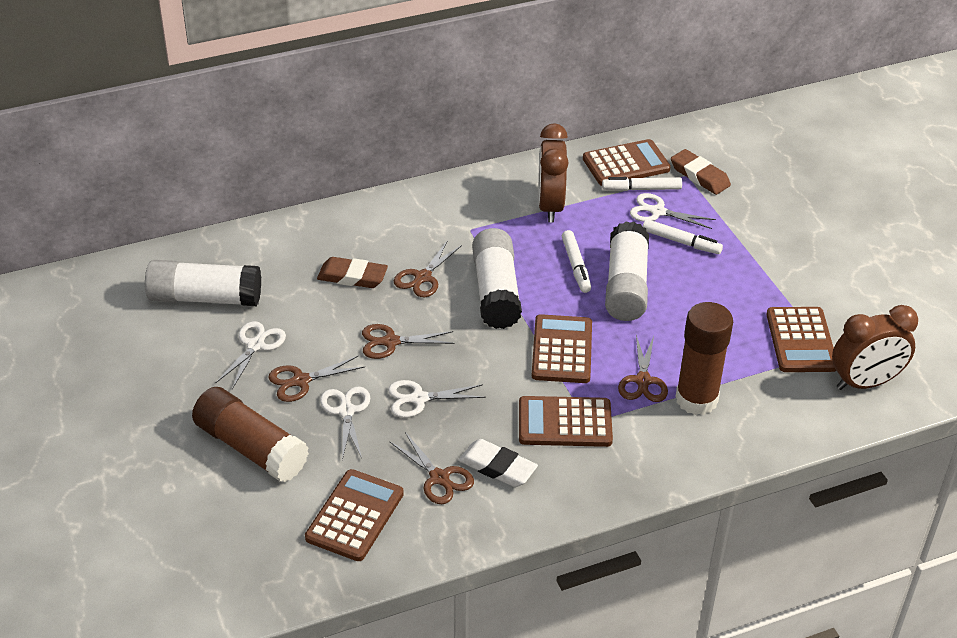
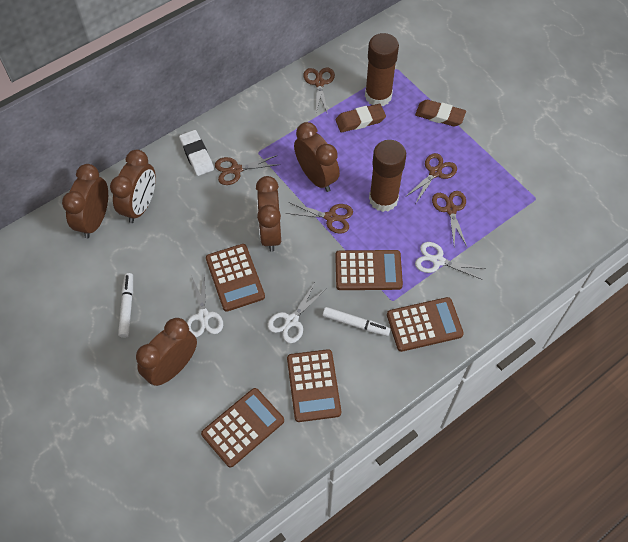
brown clock: 2 -> 5
white glue stick: 3 -> 0
white marker: 3 -> 2
white scissors: 4 -> 3

